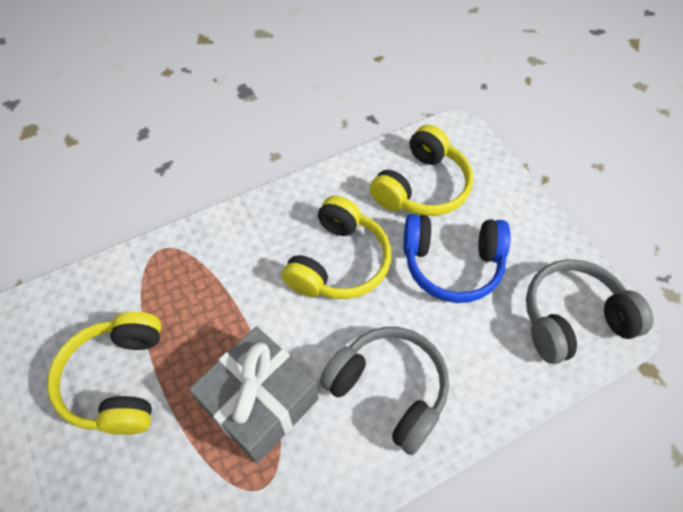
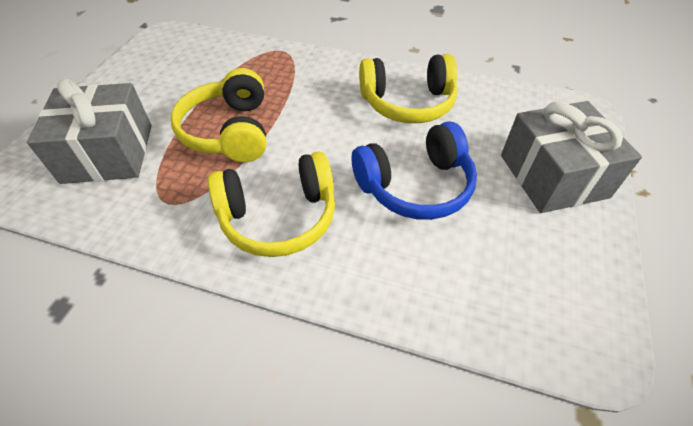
grey gift: 1 -> 2
grey headphones: 2 -> 0

